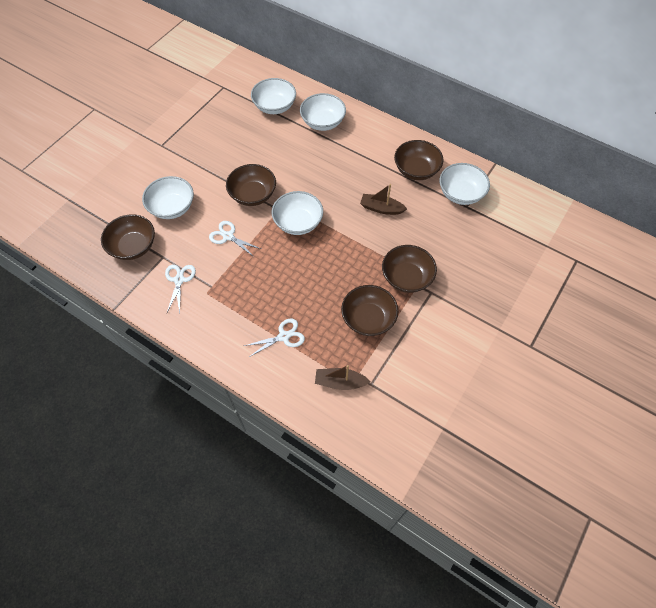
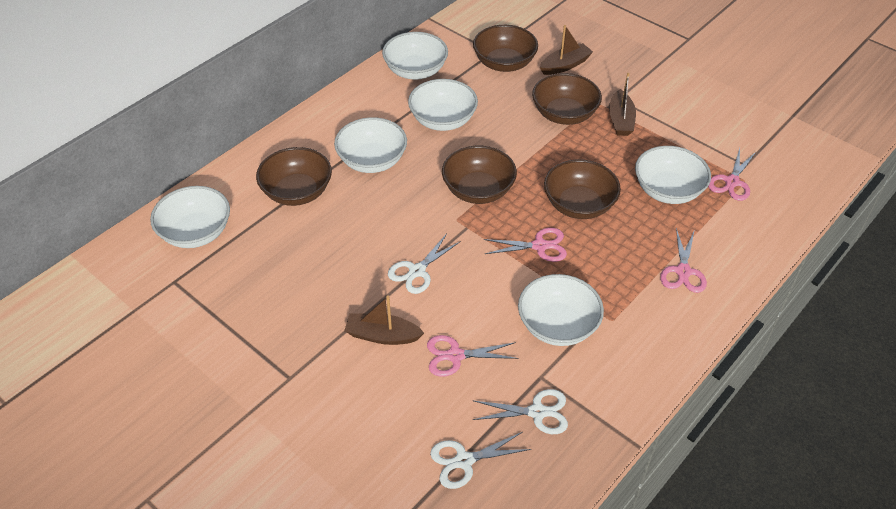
brown boat: 2 -> 3
pink scissors: 0 -> 4
white bowl: 5 -> 6

